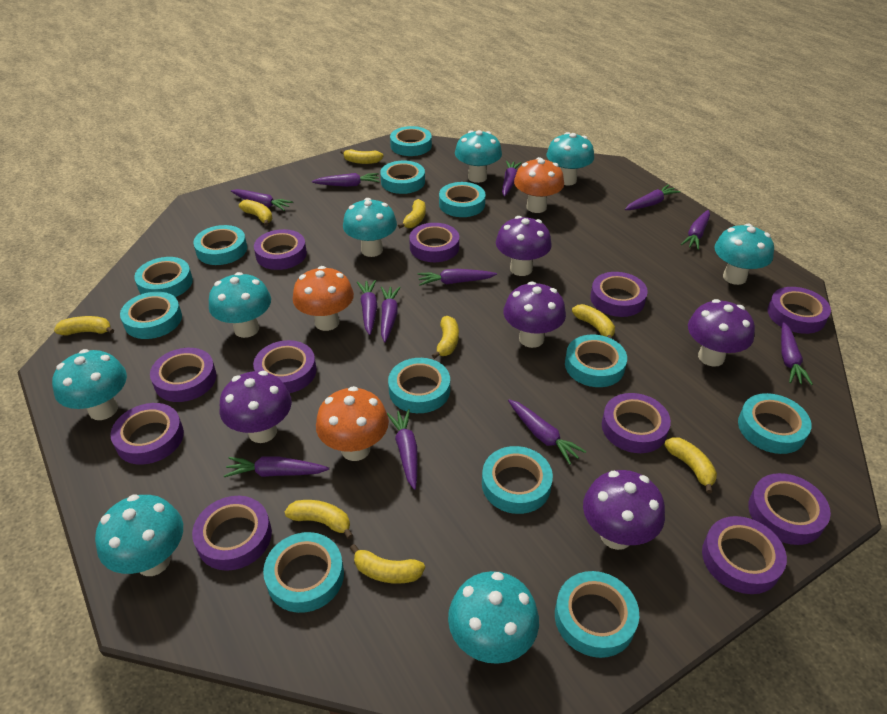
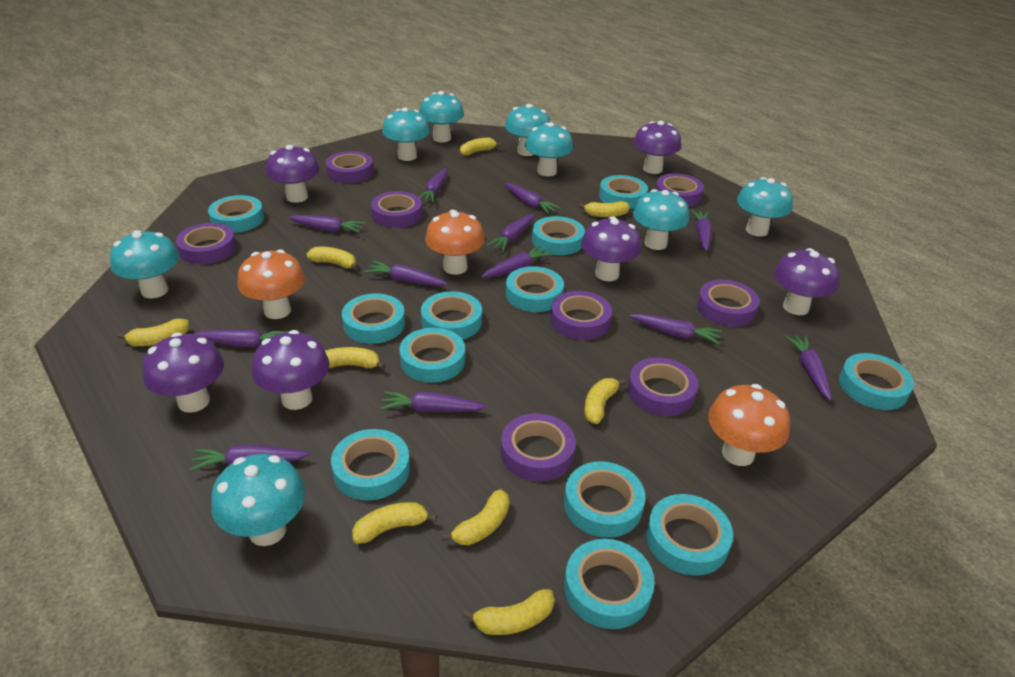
purple mushroom: 5 -> 6
purple tape: 11 -> 8

